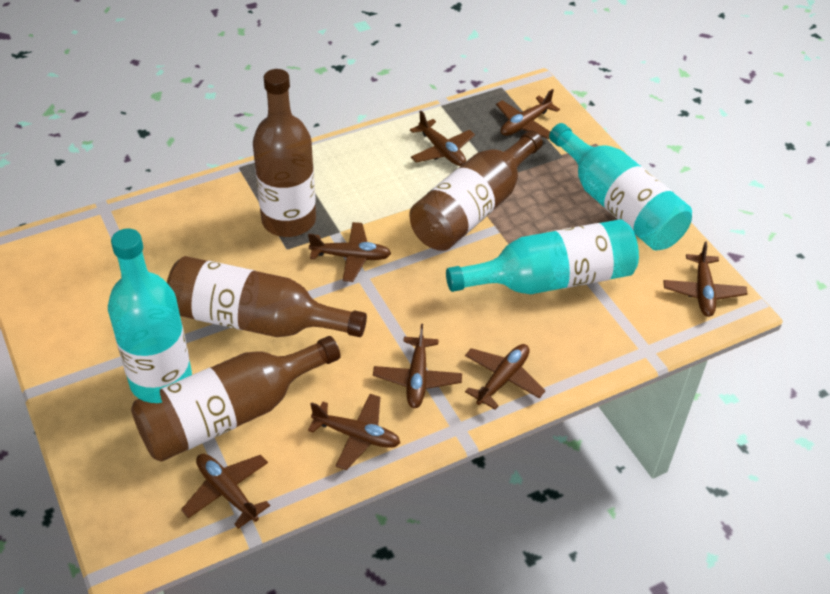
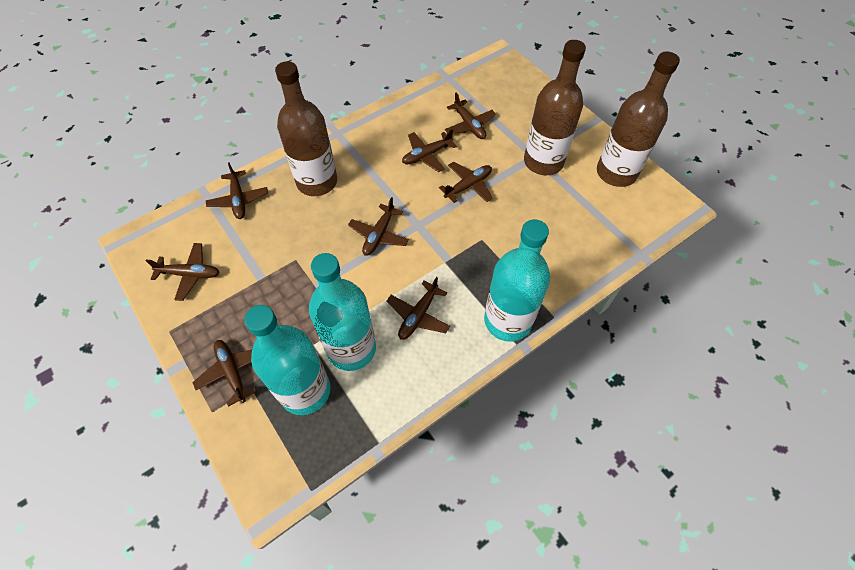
brown bottle: 4 -> 3

